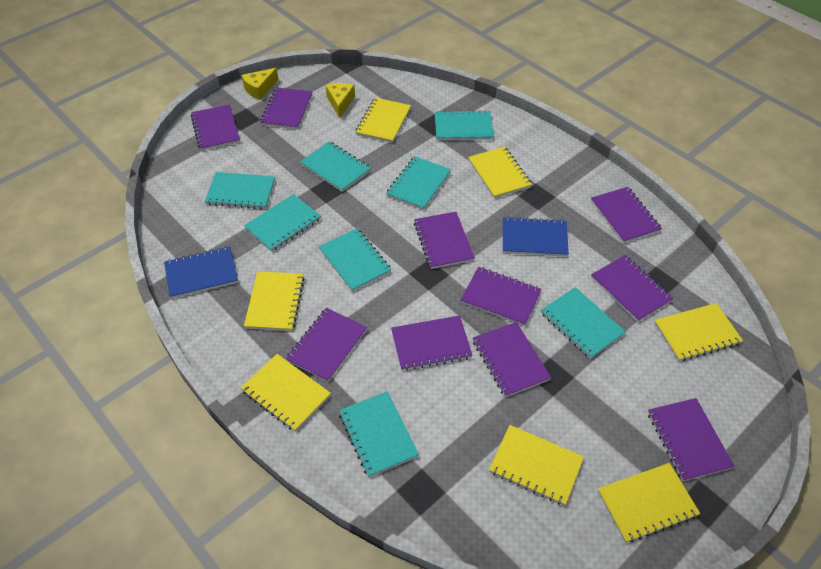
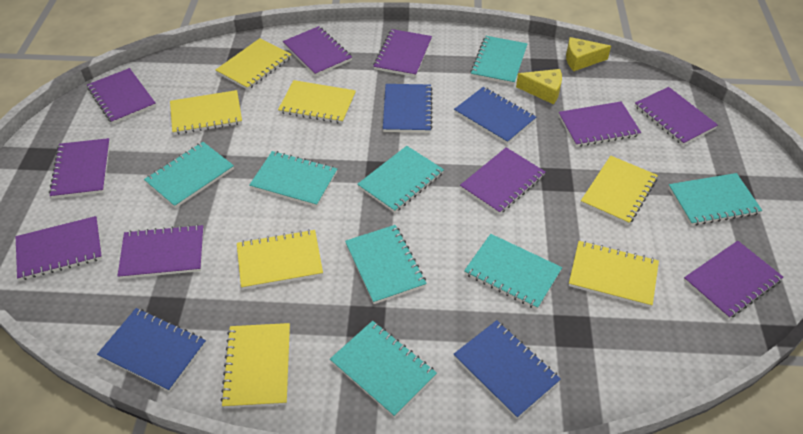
blue notebook: 2 -> 4

